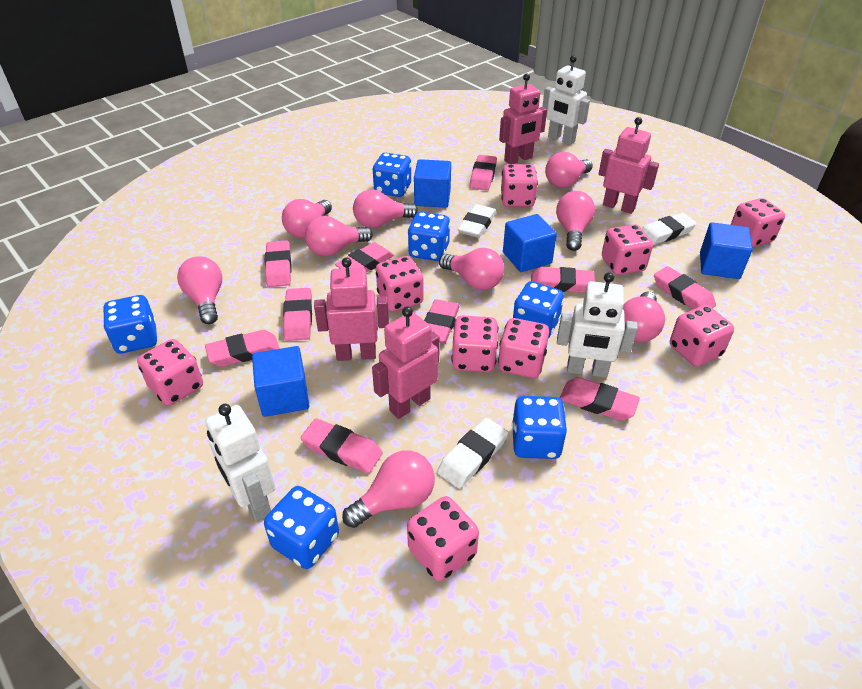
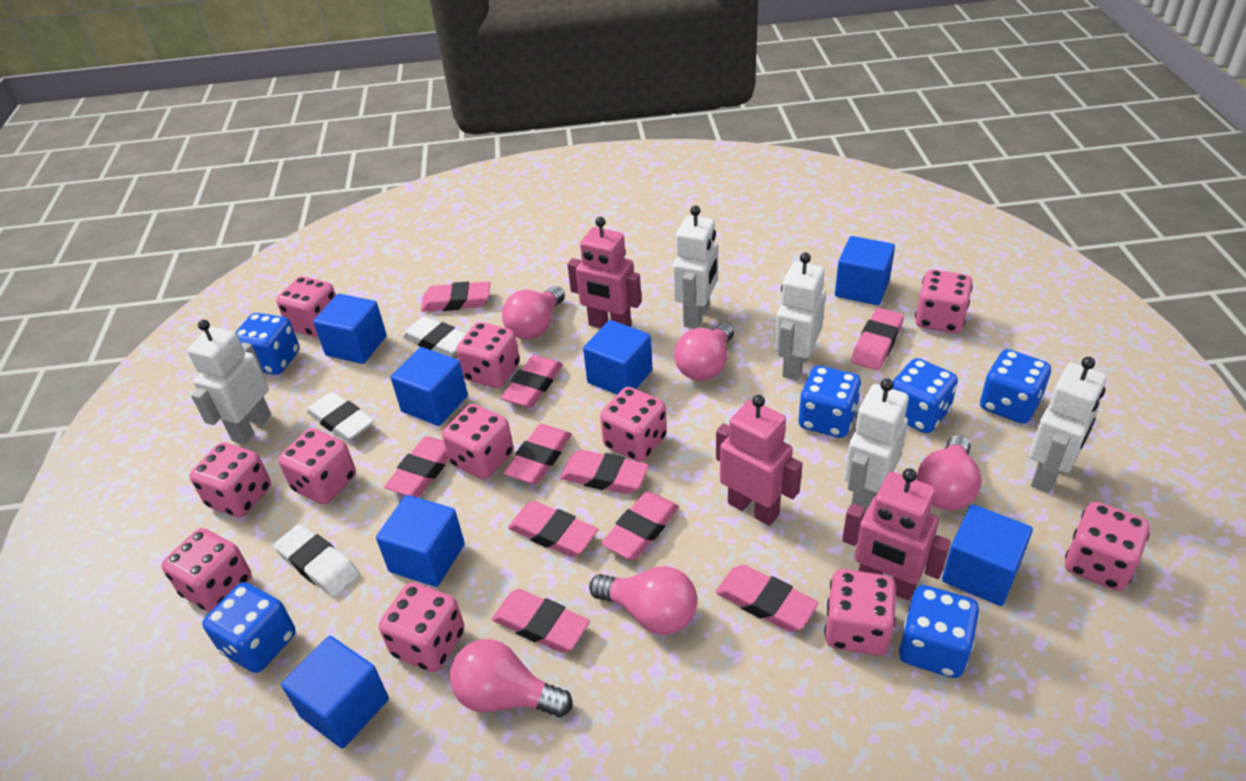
blue cube: 4 -> 7
pink dice: 9 -> 11
pink light bulb: 9 -> 5
pink robot: 4 -> 3
white robot: 3 -> 5

